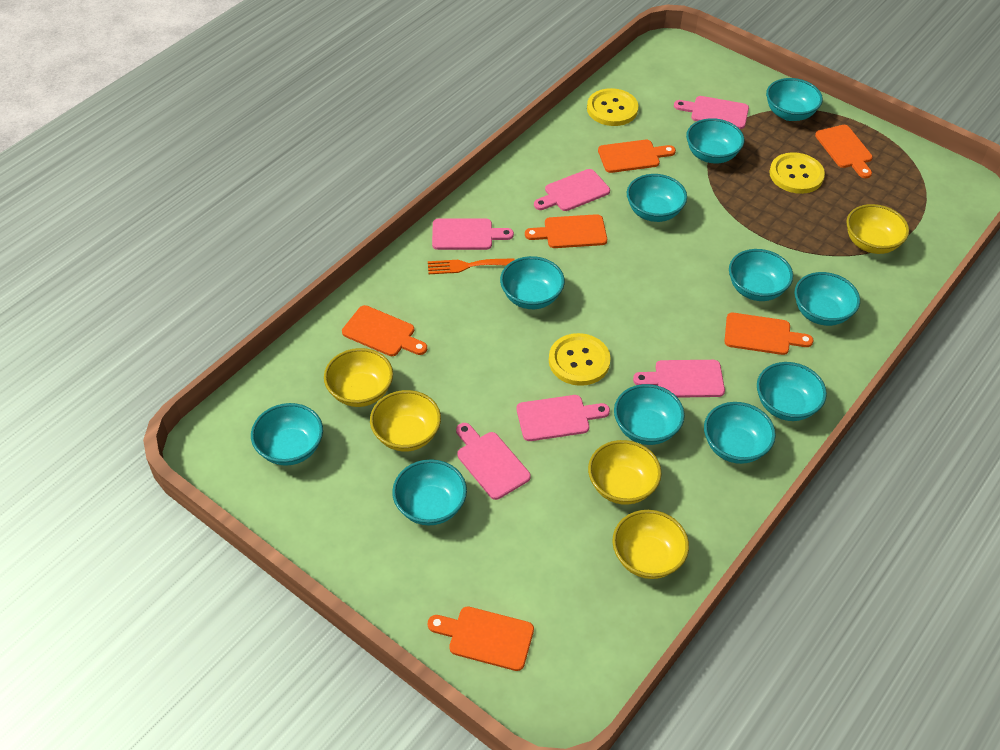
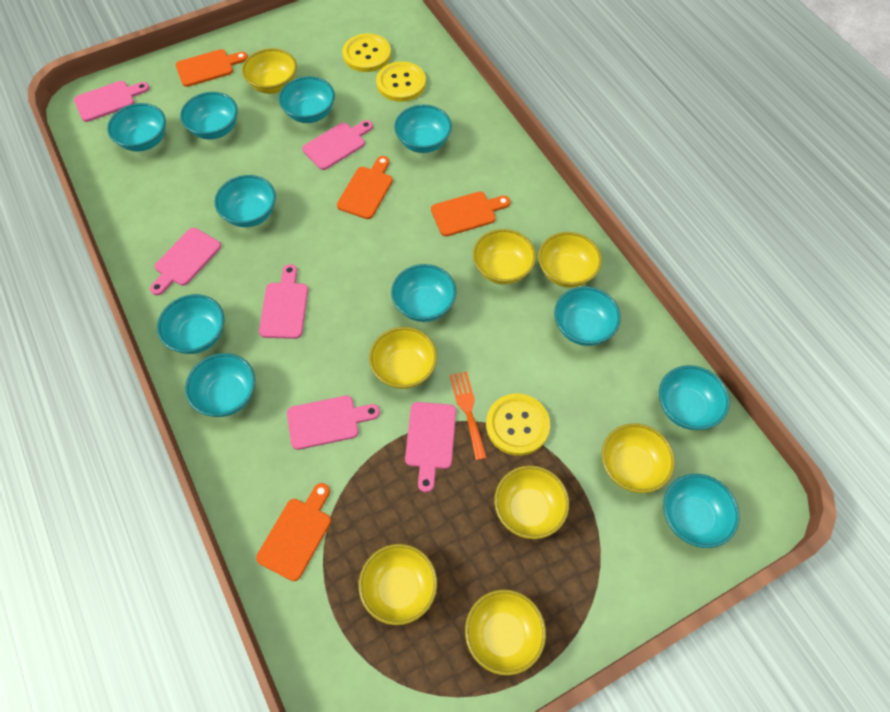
orange cutting board: 6 -> 4
yellow bowl: 5 -> 8

